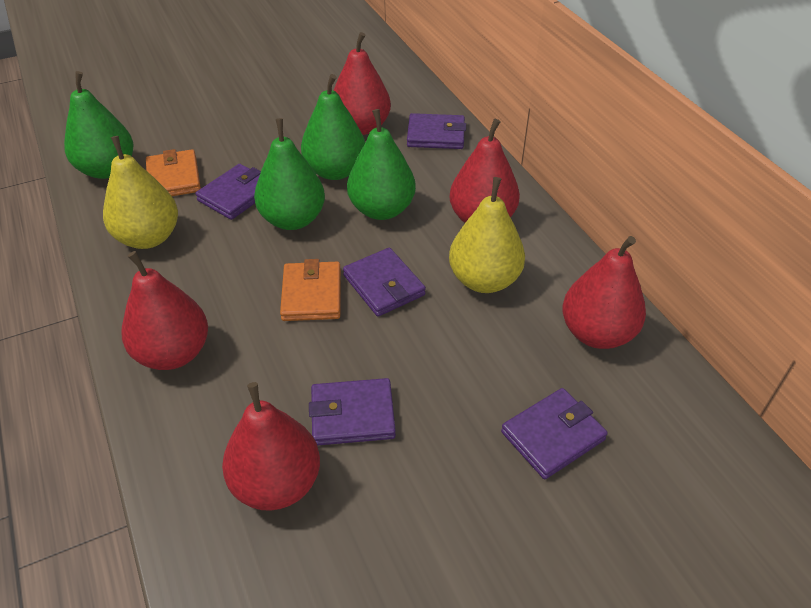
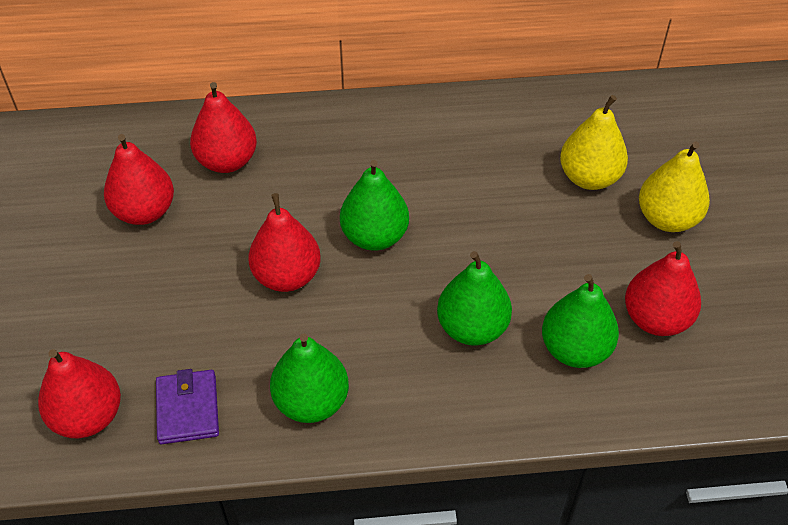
orange wallet: 2 -> 0
purple wallet: 5 -> 1

